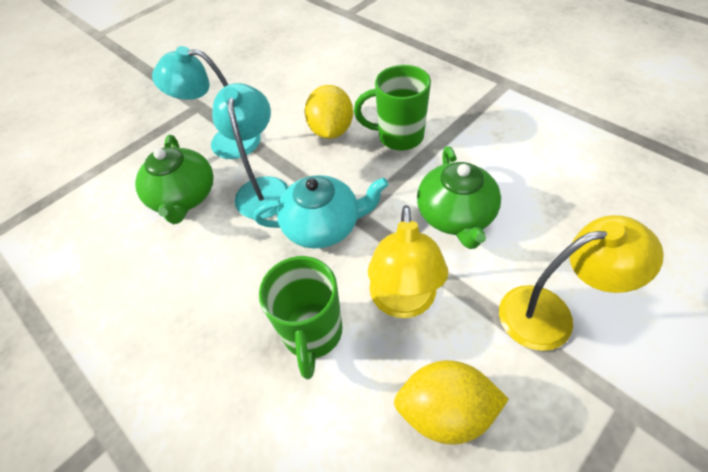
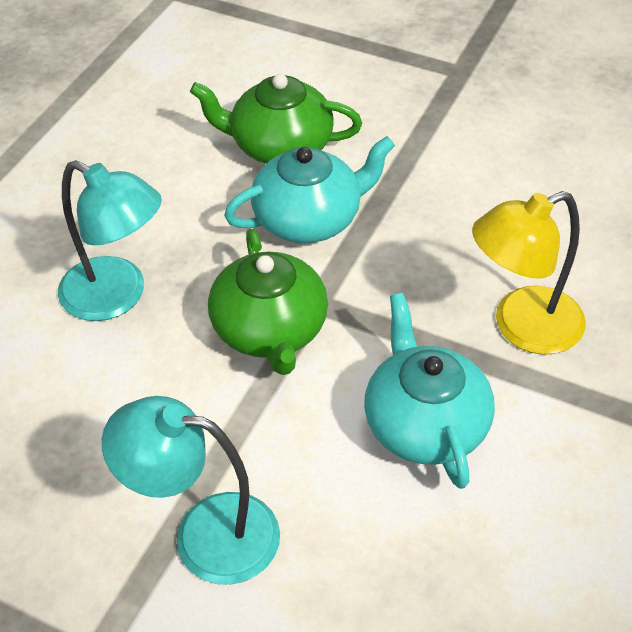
green mug: 2 -> 0
turquoise teapot: 1 -> 2
yellow lamp: 2 -> 1
yellow lemon: 2 -> 0

